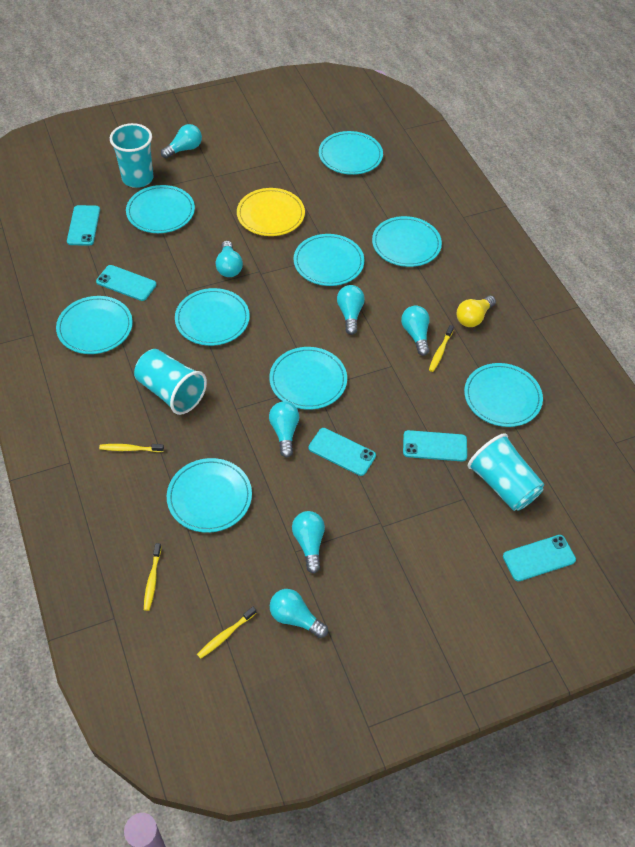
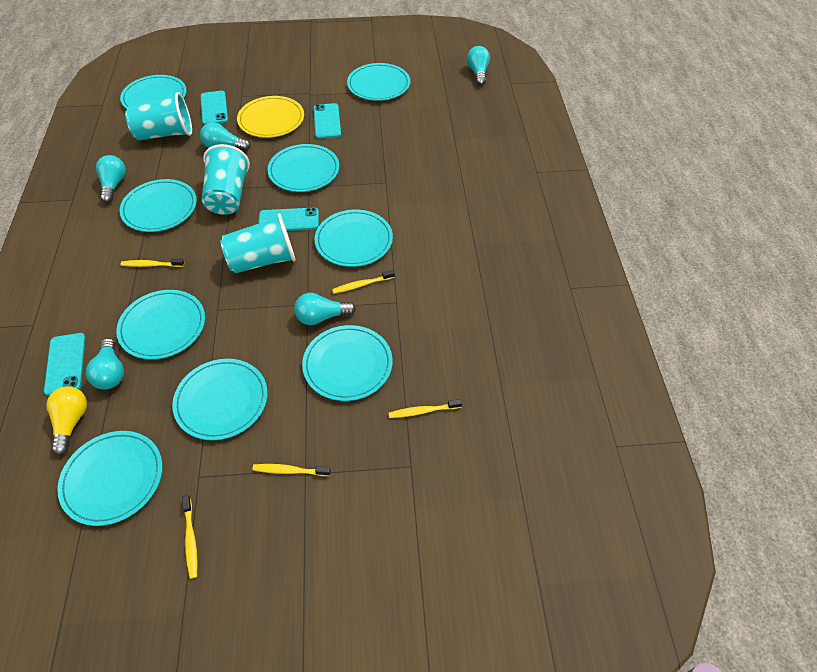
turquoise light bulb: 7 -> 5
turquoise phone: 5 -> 4
yellow toothbrush: 4 -> 5

